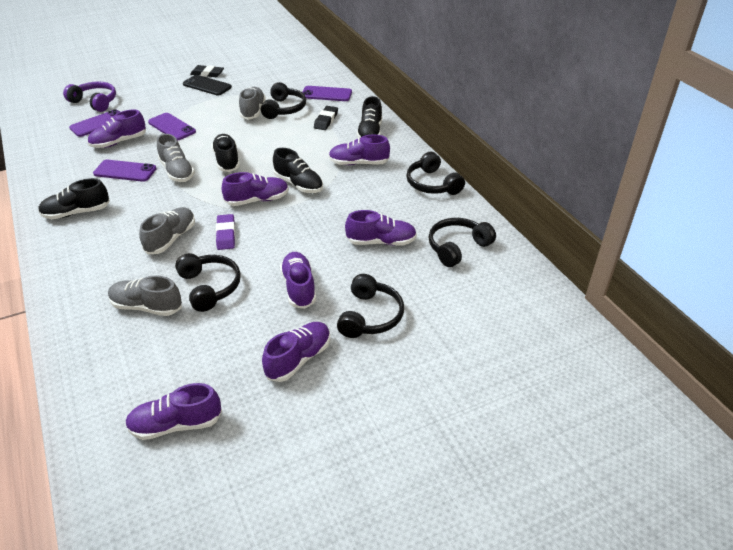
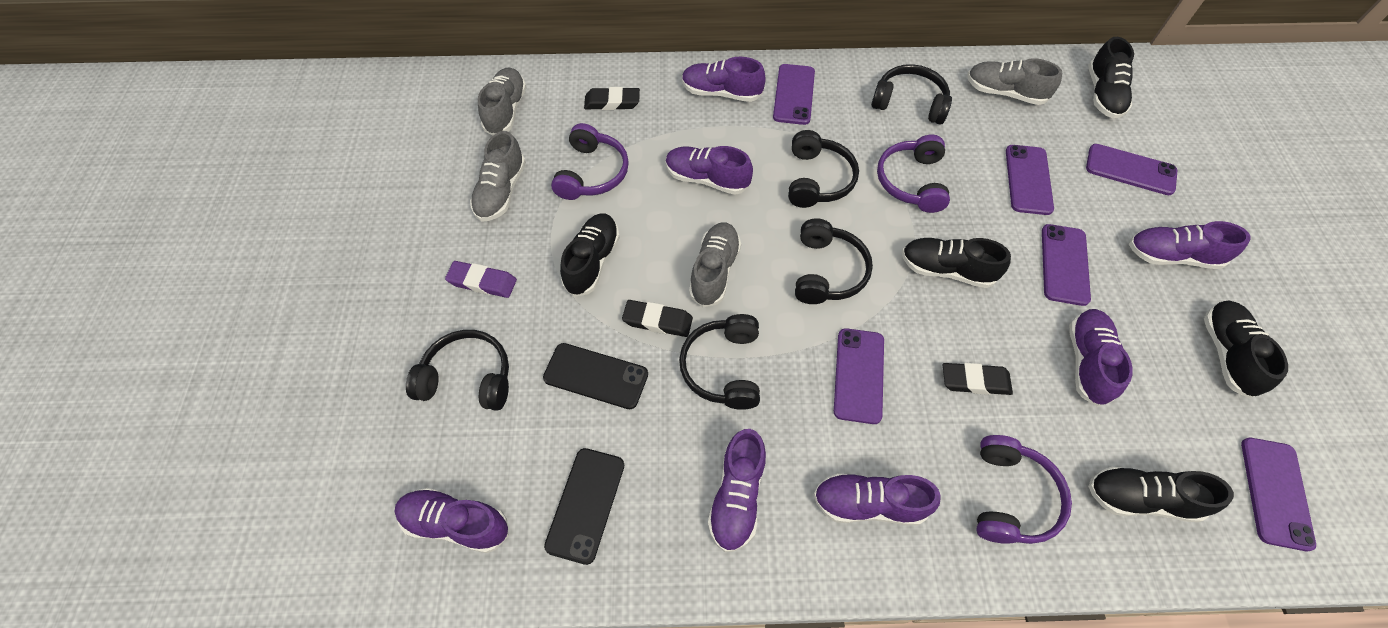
black eraser: 2 -> 3
black phone: 1 -> 2
black shoe: 4 -> 5
purple headphones: 1 -> 3
purple phone: 4 -> 6

